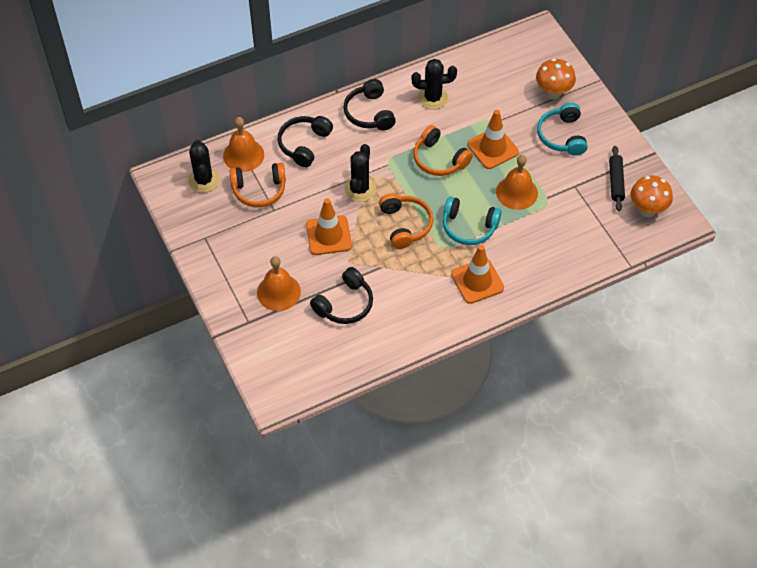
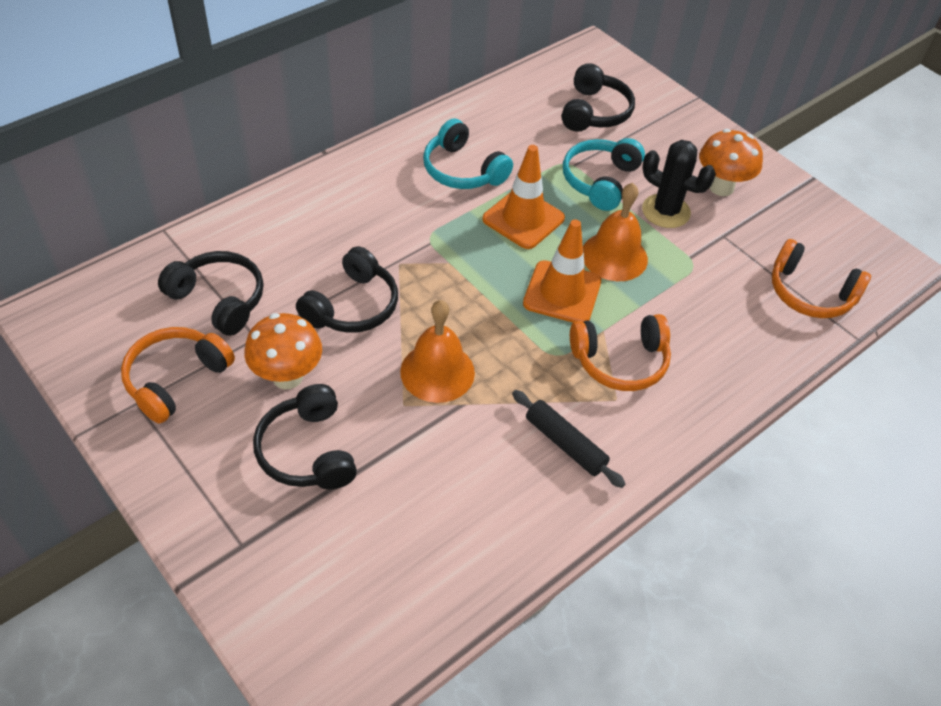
black cactus: 3 -> 1
black headphones: 3 -> 4
orange bell: 3 -> 2
orange traffic cone: 3 -> 2

